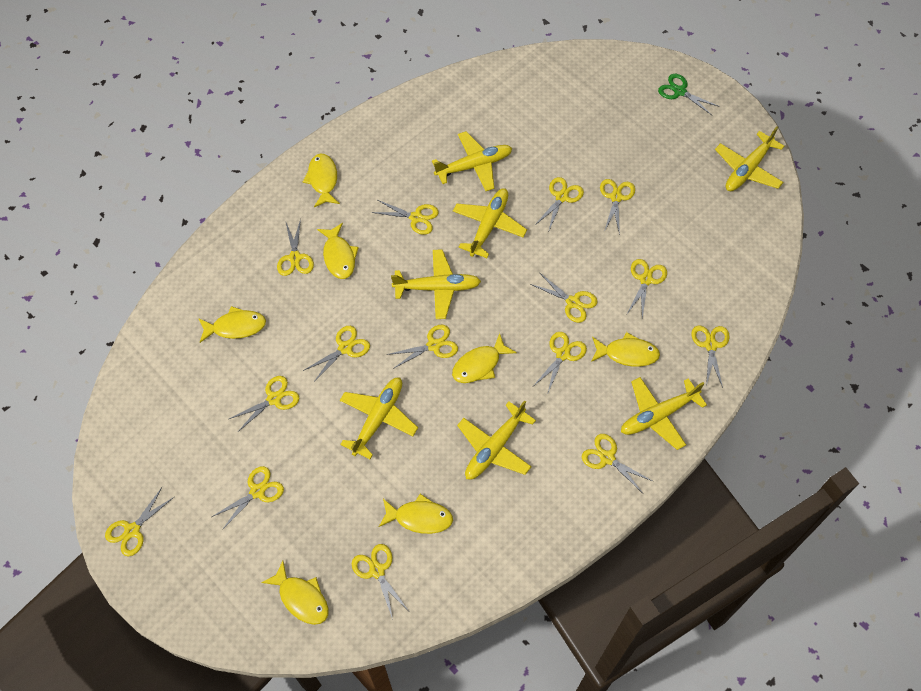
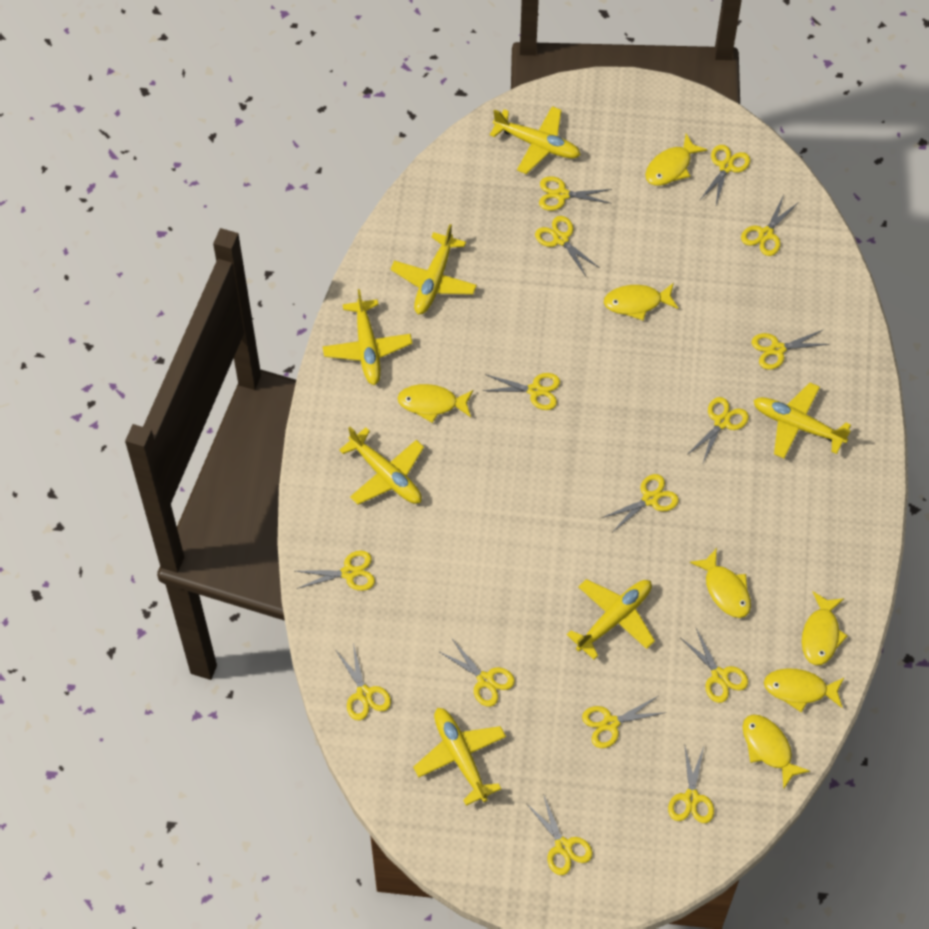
green scissors: 1 -> 0

